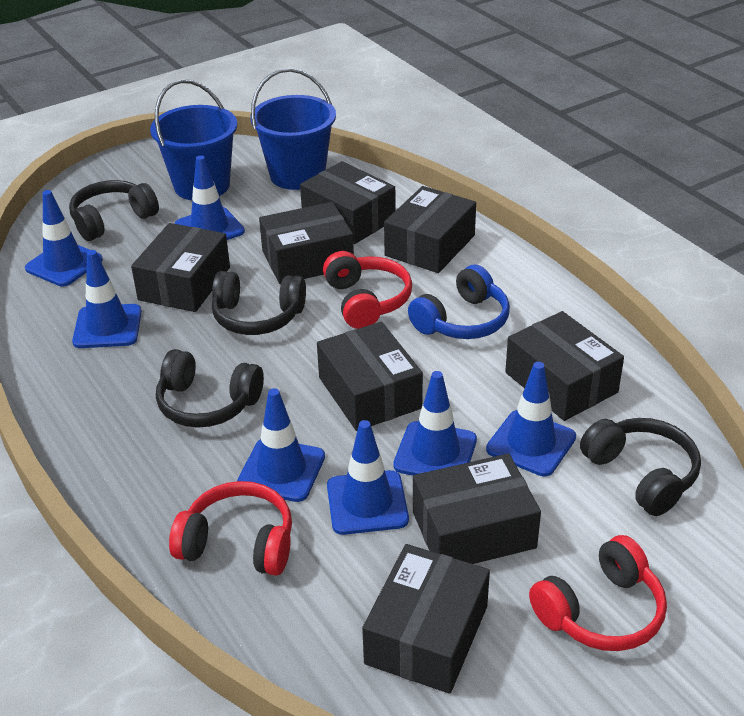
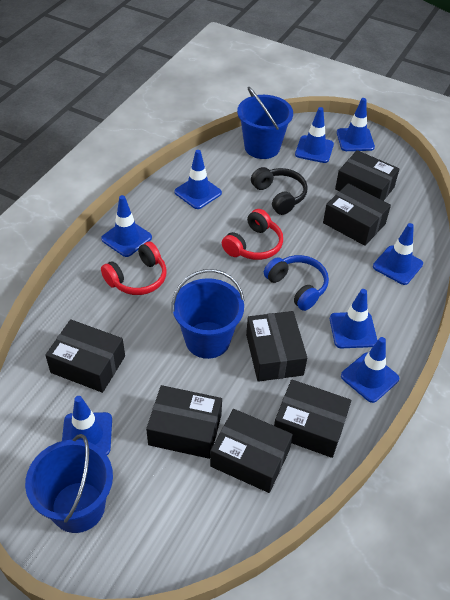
black box: 8 -> 7
black headphones: 4 -> 1
blue bucket: 2 -> 3
blue traffic cone: 7 -> 8
red headphones: 3 -> 2

